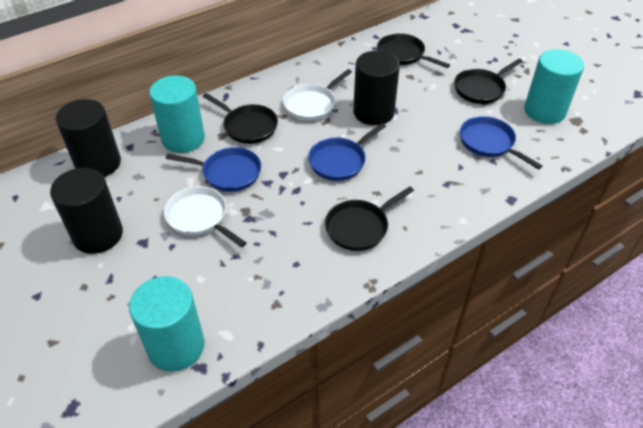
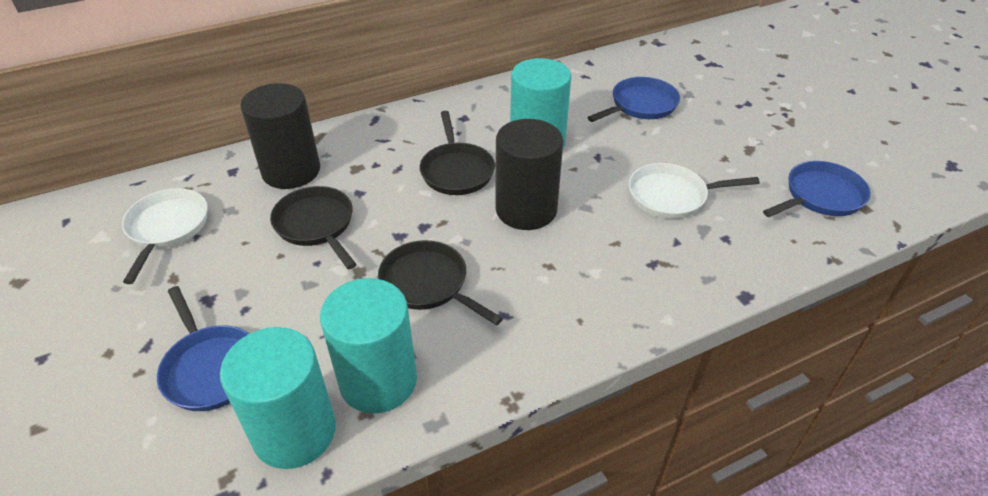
black cylinder: 3 -> 2
black pan: 4 -> 3

